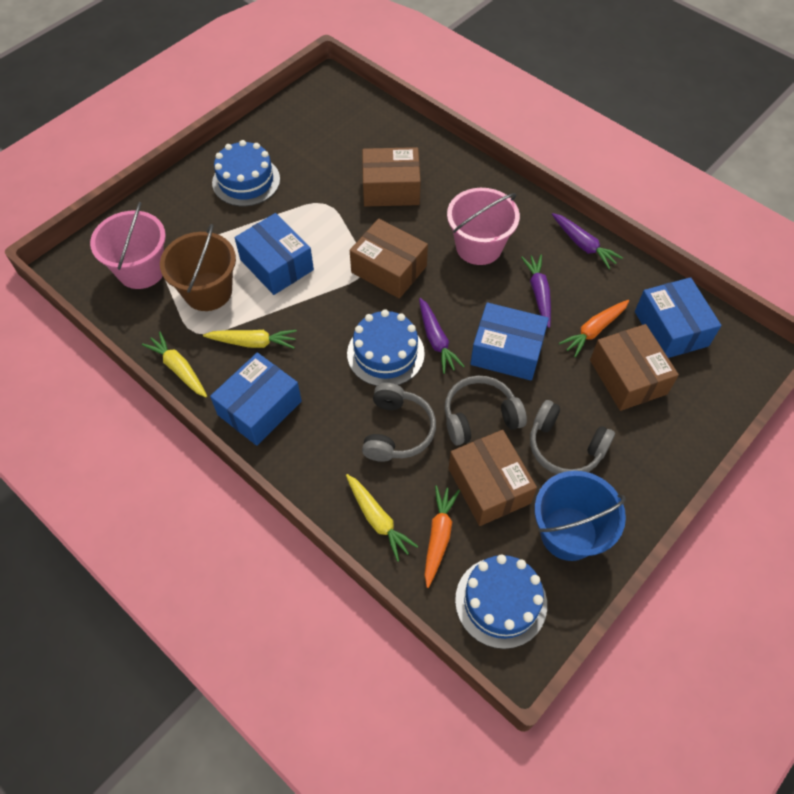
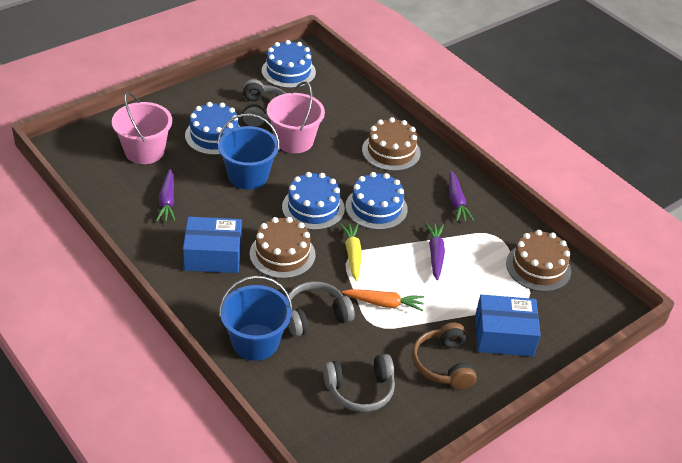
blue box: 4 -> 2
blue bucket: 1 -> 2
blue cake: 3 -> 4
brown box: 4 -> 0
brown bucket: 1 -> 0
brown cake: 0 -> 3
brown headphones: 0 -> 1
orange carrot: 2 -> 1
yellow carrot: 3 -> 1

